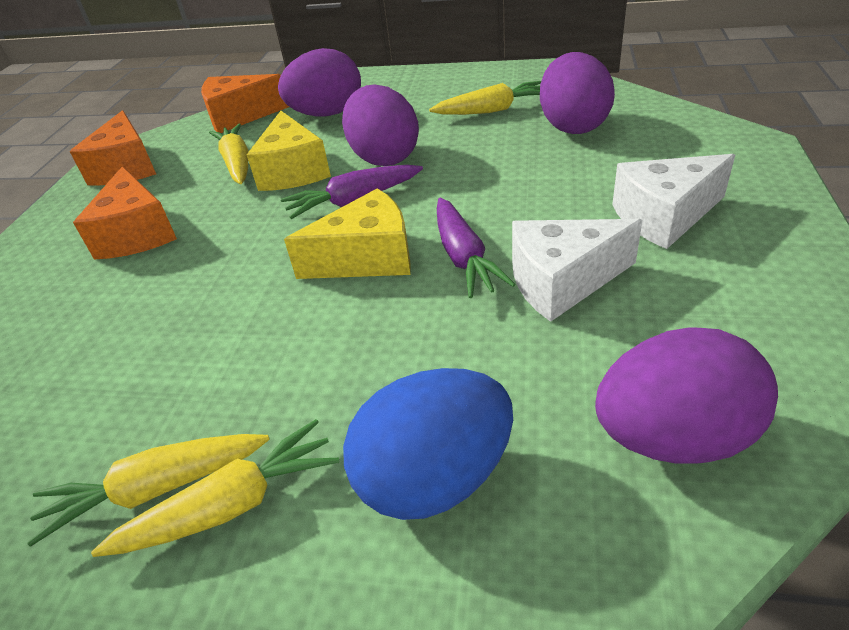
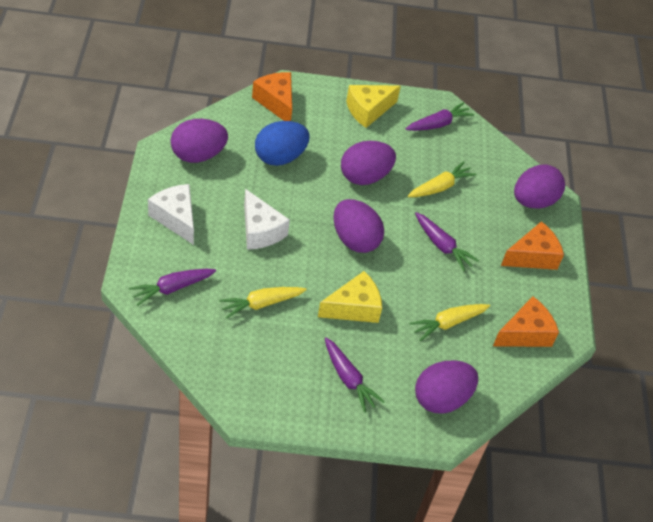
purple carrot: 2 -> 4
purple egg: 4 -> 5
yellow carrot: 4 -> 3

